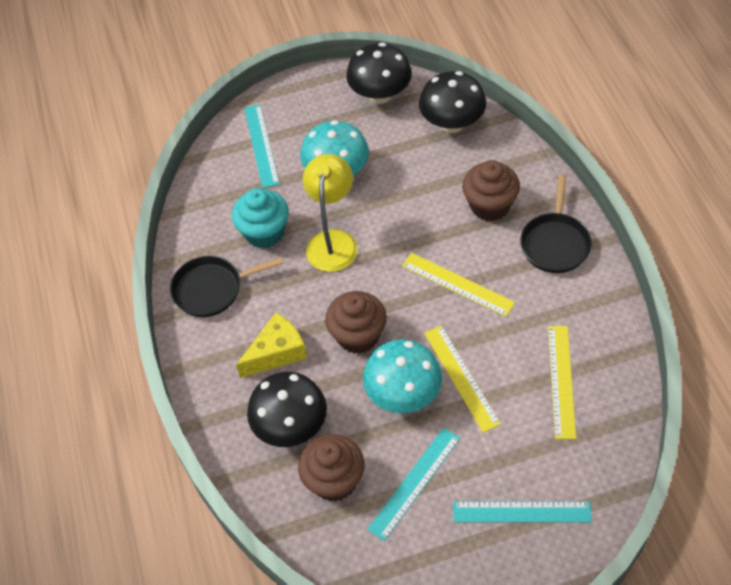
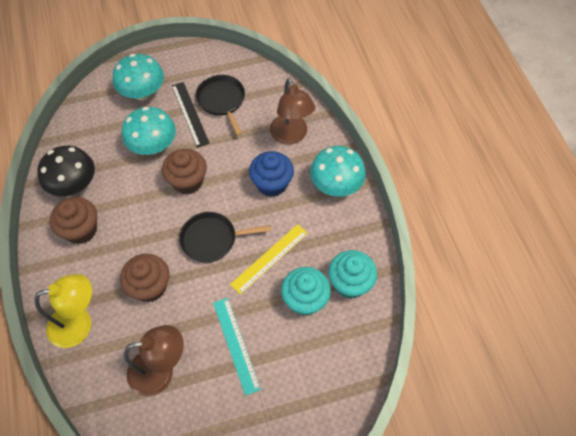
black mushroom: 3 -> 1
black ruler: 0 -> 1
blue cupcake: 0 -> 1
brown lamp: 0 -> 2
turquoise cupcake: 1 -> 2
turquoise mushroom: 2 -> 3
turquoise ruler: 3 -> 1
yellow cheese: 1 -> 0
yellow ruler: 3 -> 1

